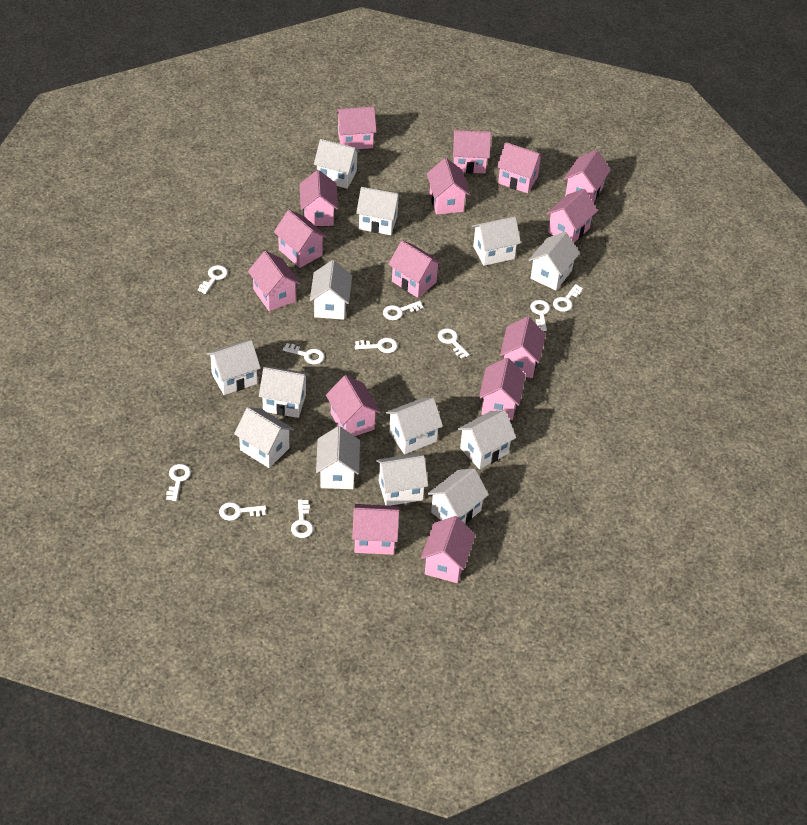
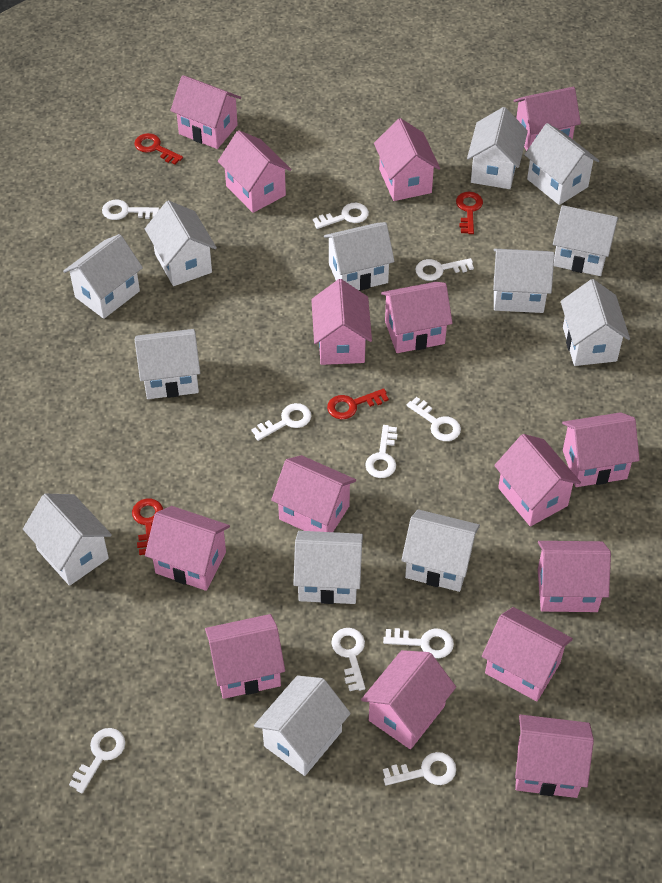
red key: 0 -> 4

